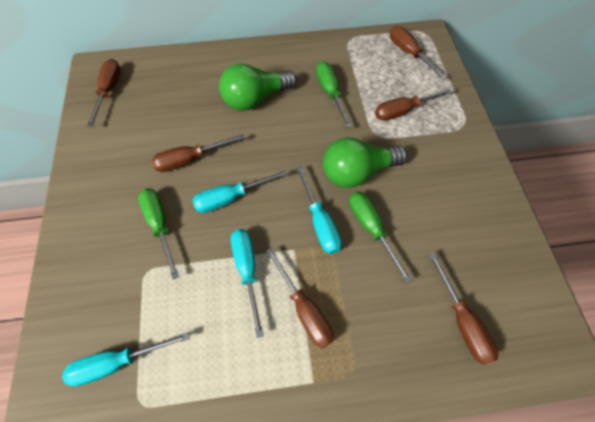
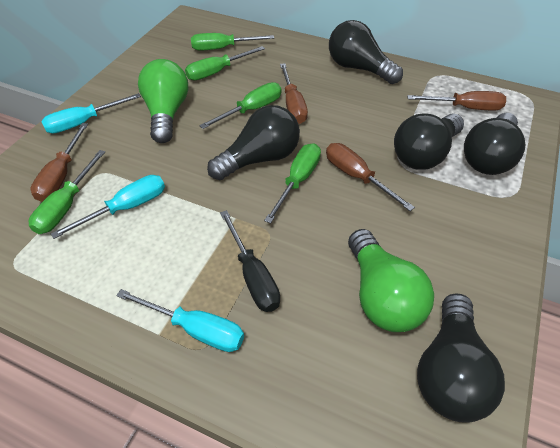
black light bulb: 0 -> 5
black screwdriver: 0 -> 1
brown screwdriver: 6 -> 4
green screwdriver: 3 -> 5
turquoise screwdriver: 4 -> 3

